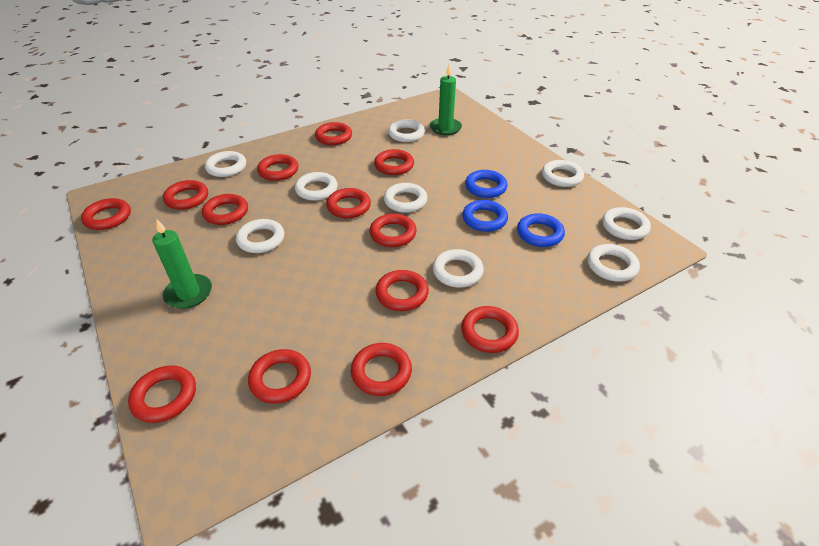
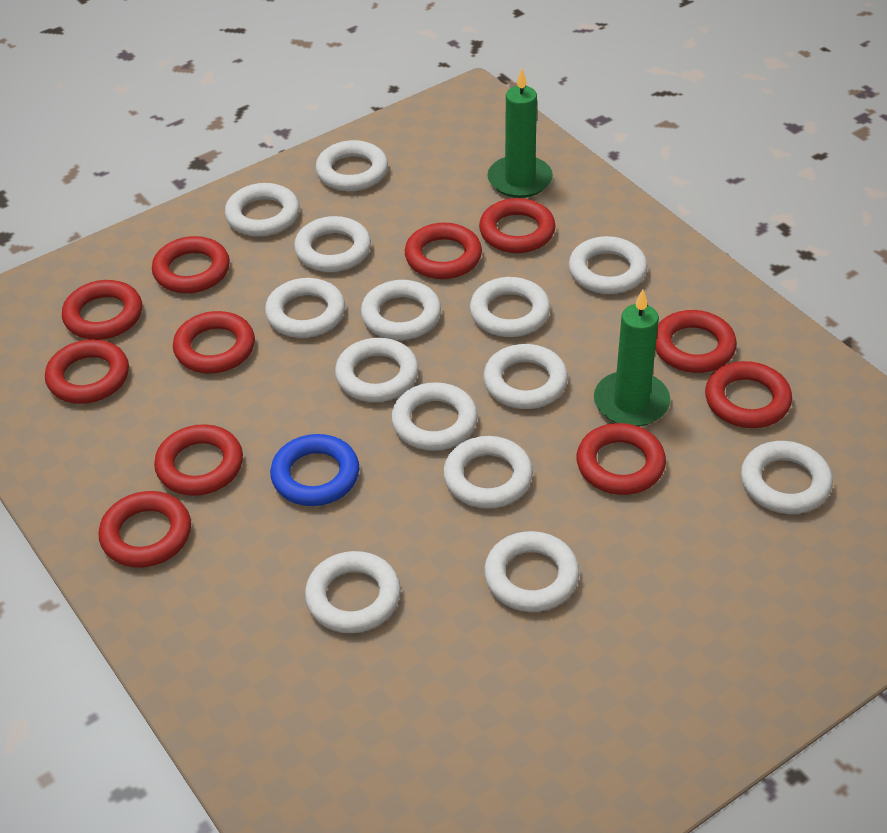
blue ring: 3 -> 1
red ring: 13 -> 11
white ring: 9 -> 14

